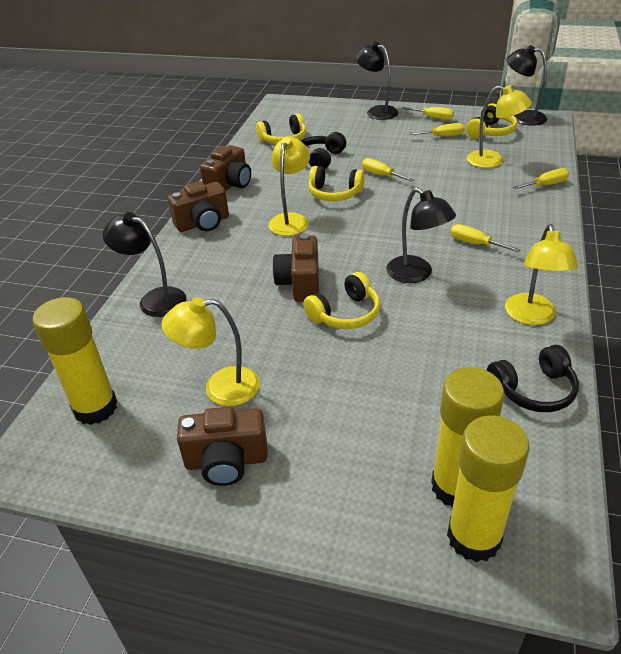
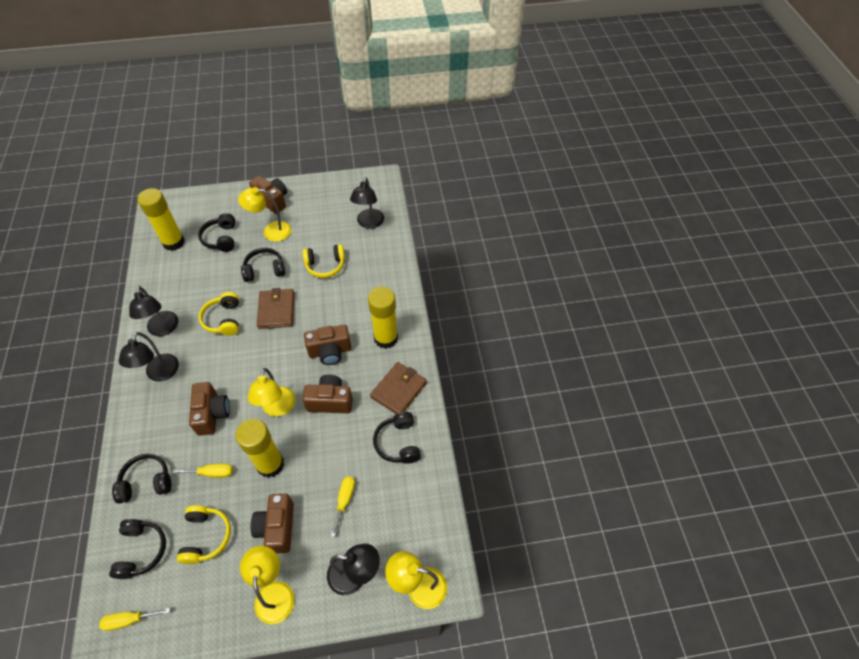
black headphones: 2 -> 5
brown camera: 4 -> 5
brown wallet: 0 -> 2
yellow headphones: 4 -> 3
yellow screwdriver: 5 -> 3

